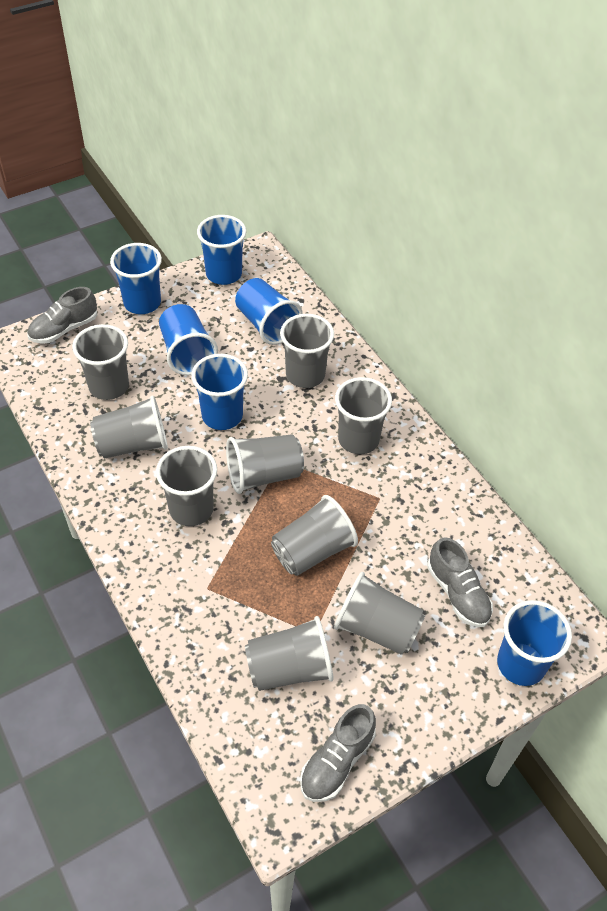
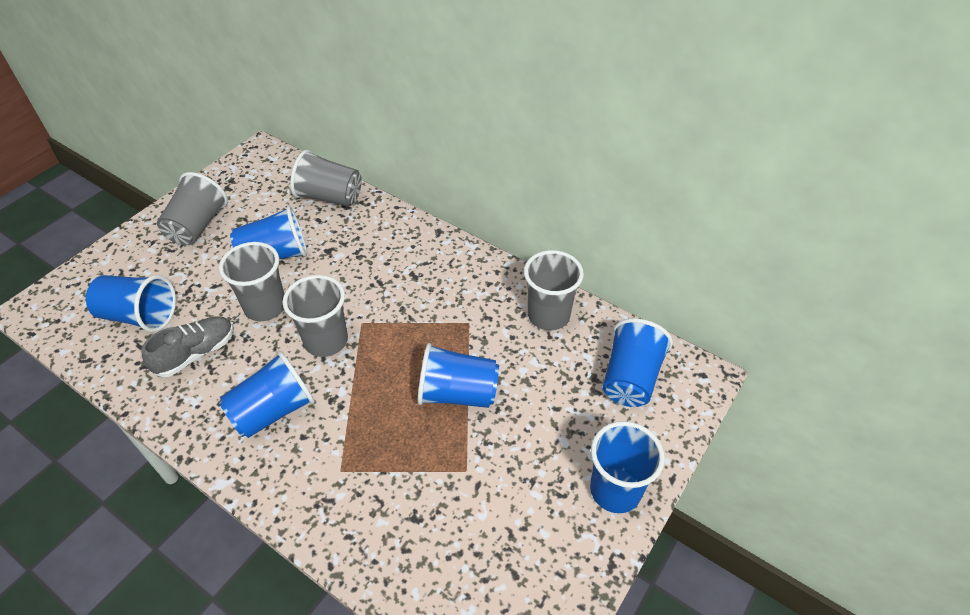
grey cup: 9 -> 5
grey shoe: 3 -> 1

